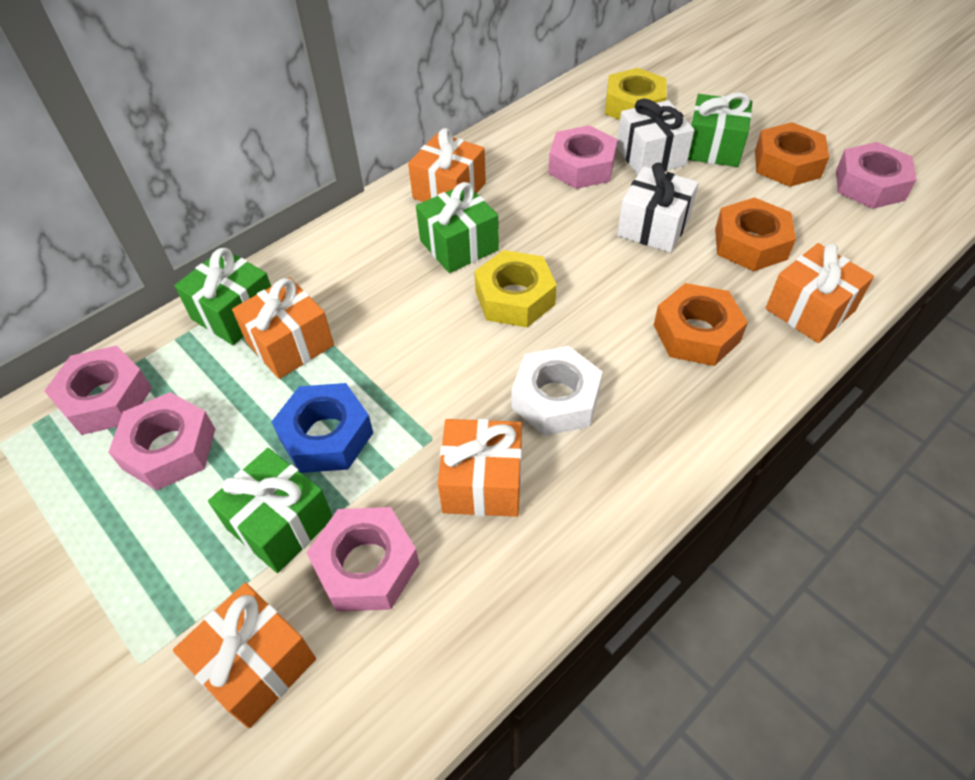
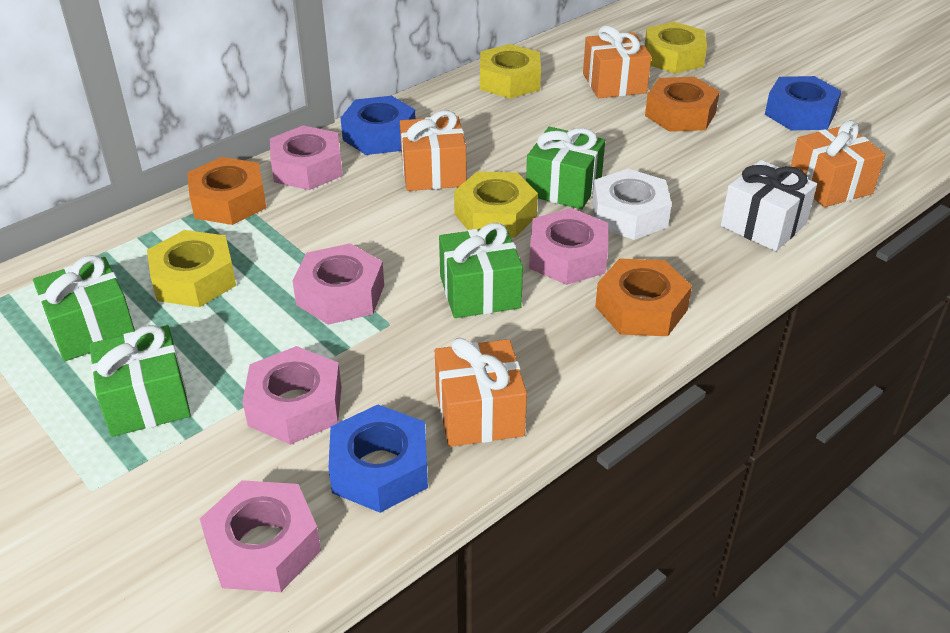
blue nut: 1 -> 3
orange gift: 5 -> 4
white gift: 2 -> 1
yellow nut: 2 -> 4

